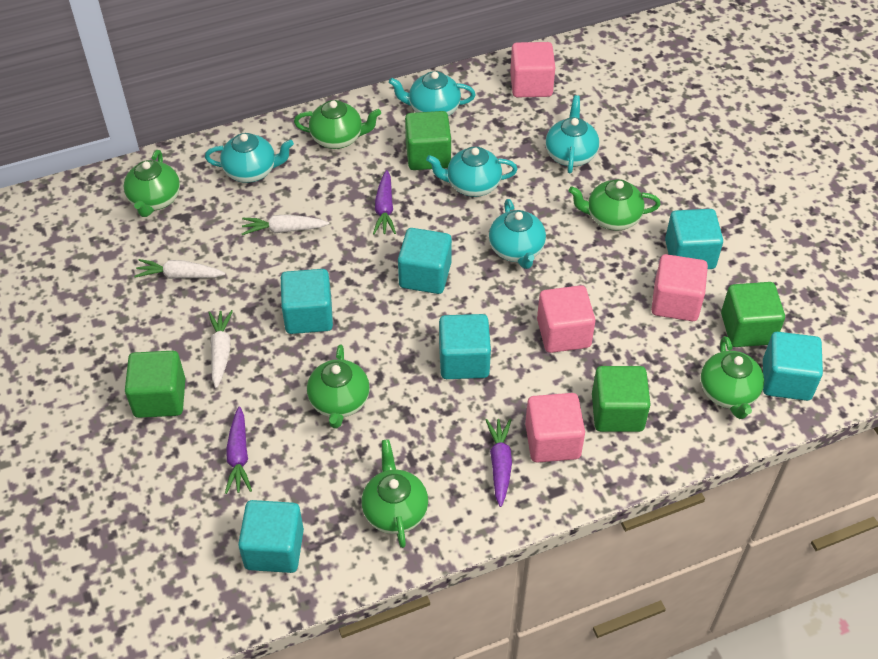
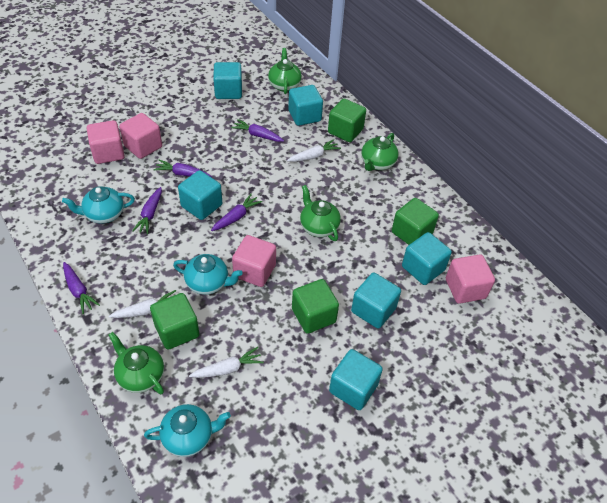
green teapot: 6 -> 4
purple carrot: 3 -> 5
turquoise teapot: 5 -> 3

